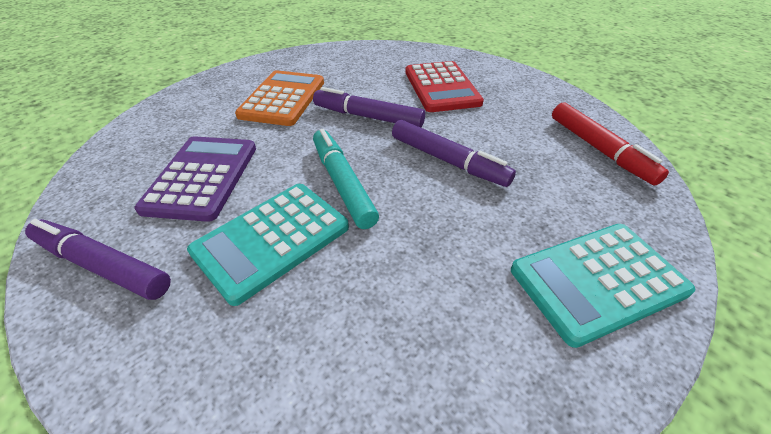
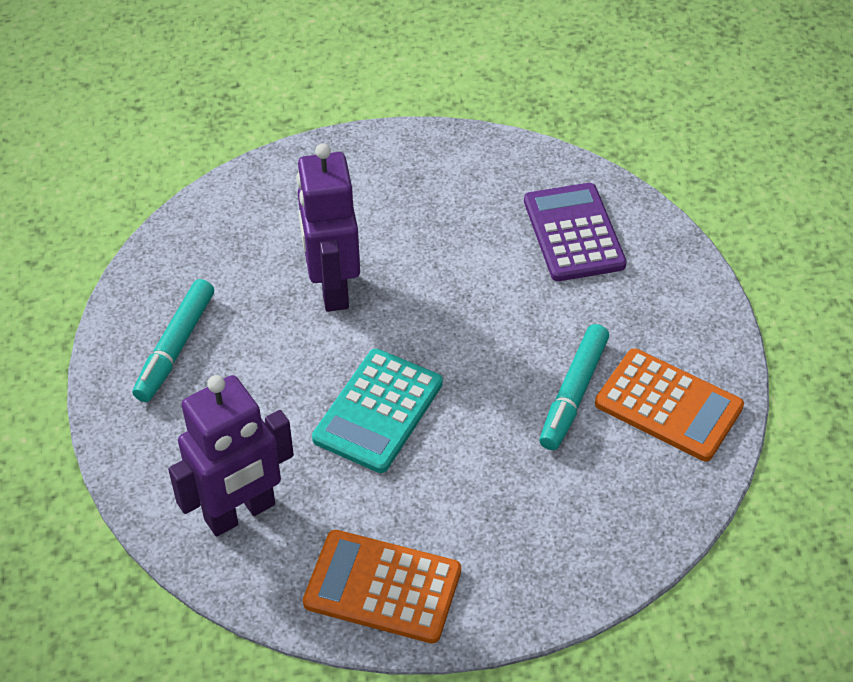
orange calculator: 1 -> 2
purple marker: 3 -> 0
purple robot: 0 -> 2
red calculator: 1 -> 0
red marker: 1 -> 0
turquoise calculator: 2 -> 1
turquoise marker: 1 -> 2

